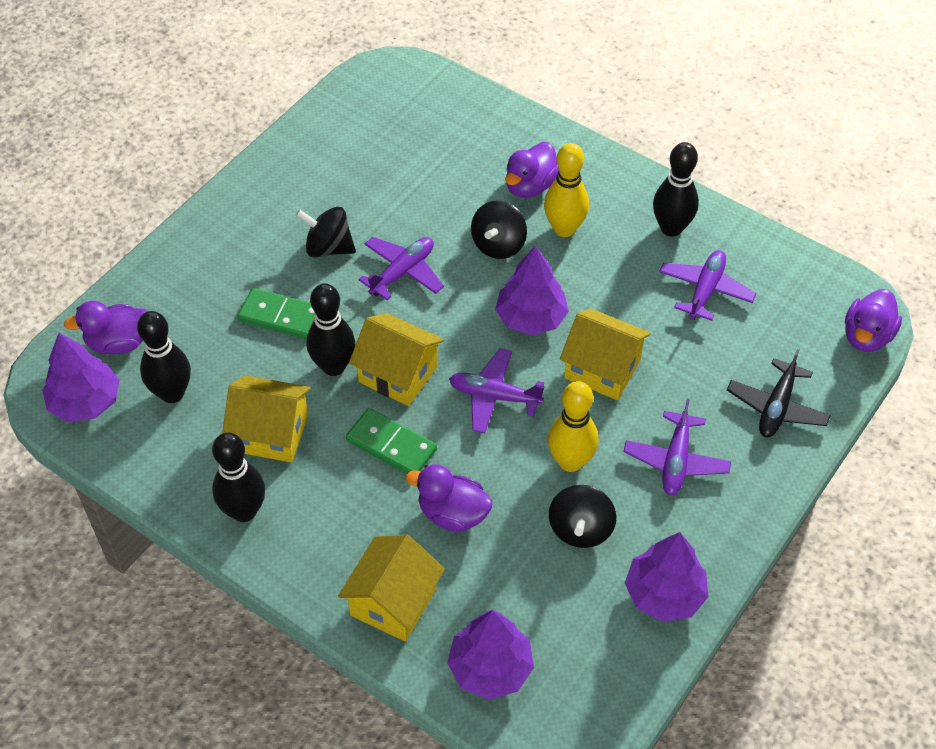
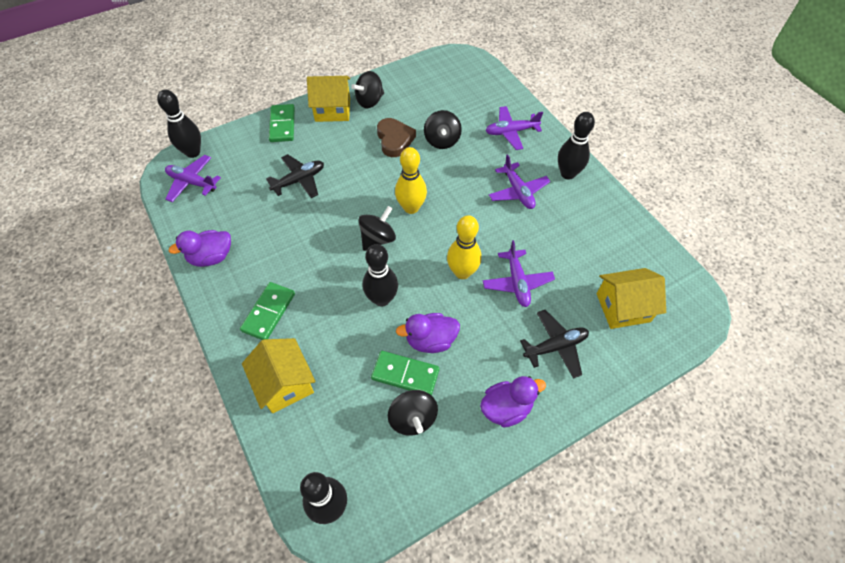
black plane: 1 -> 2
black spinning top: 3 -> 4
brown heart: 0 -> 1
green domino: 2 -> 3
purple duck: 4 -> 3
purple tree: 4 -> 0
yellow house: 4 -> 3

